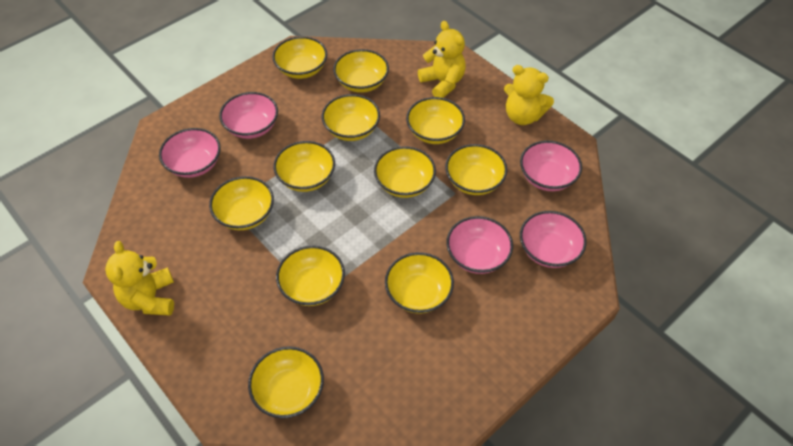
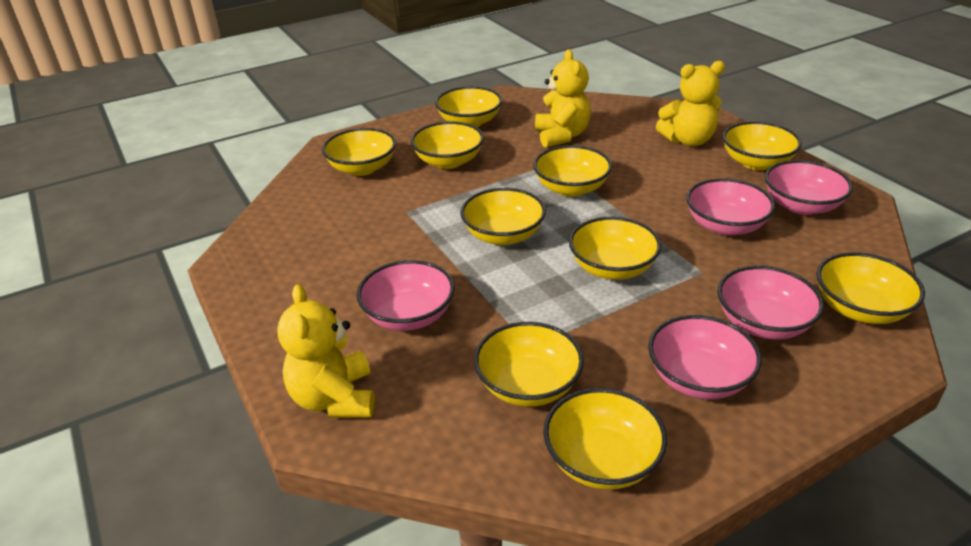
yellow bowl: 11 -> 10

